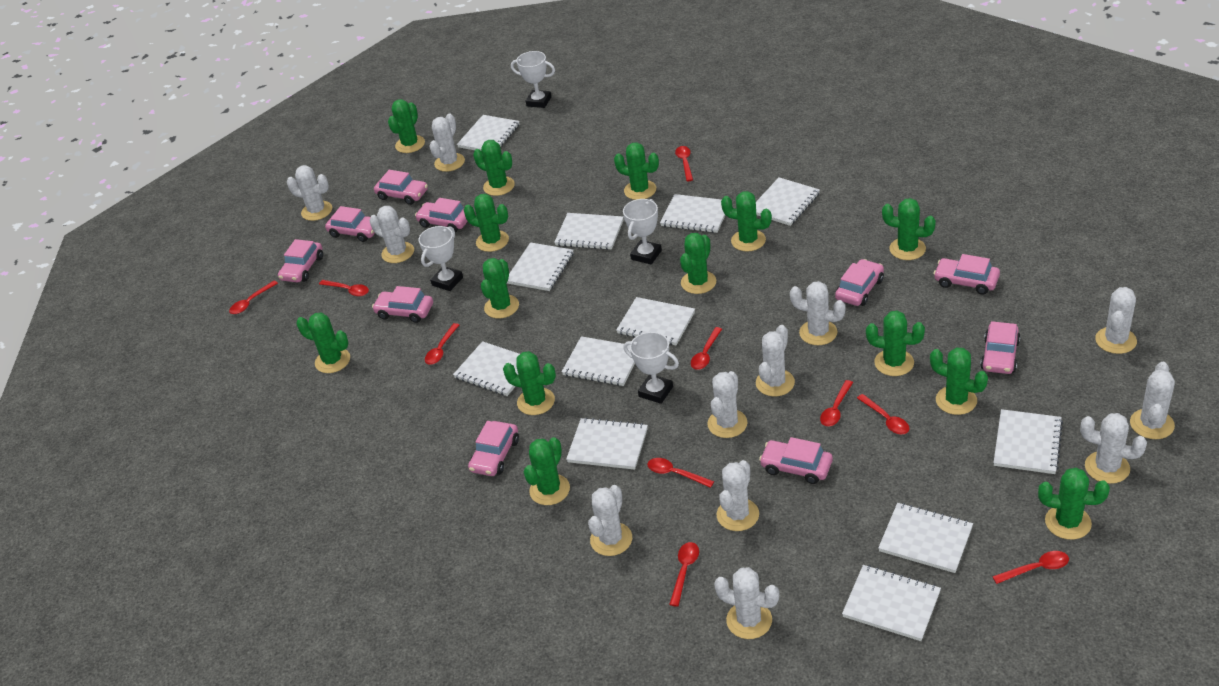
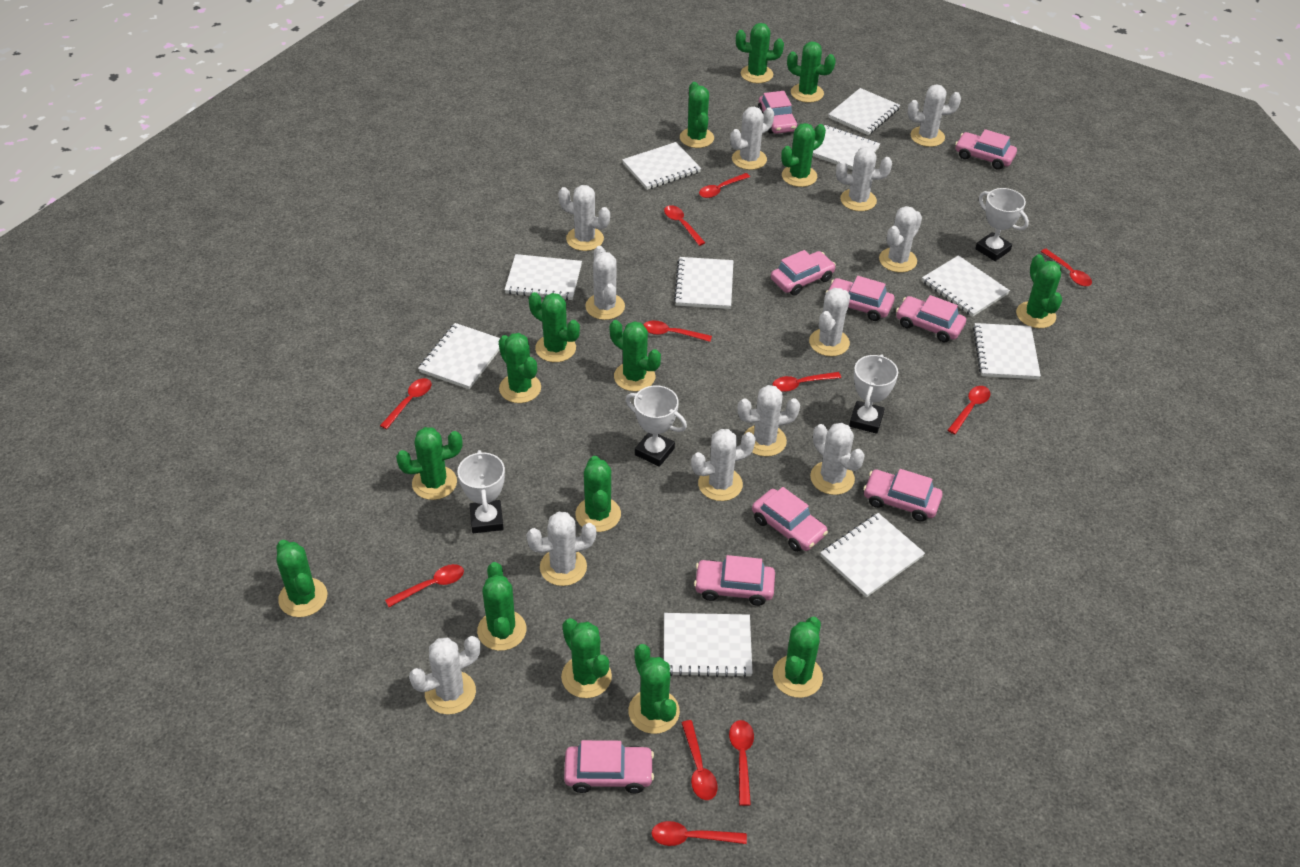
green cactus: 14 -> 15
pink car: 10 -> 9
red spoon: 10 -> 11
white notebook: 12 -> 10

